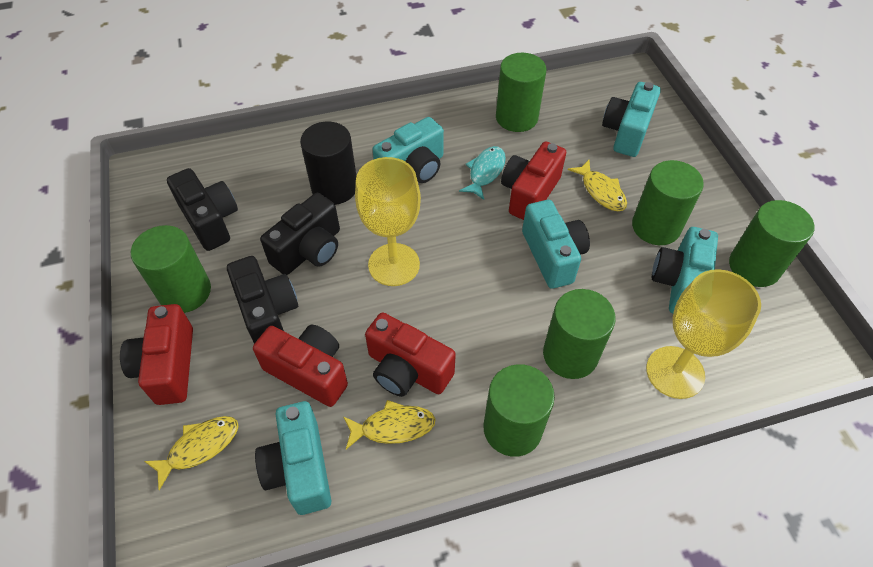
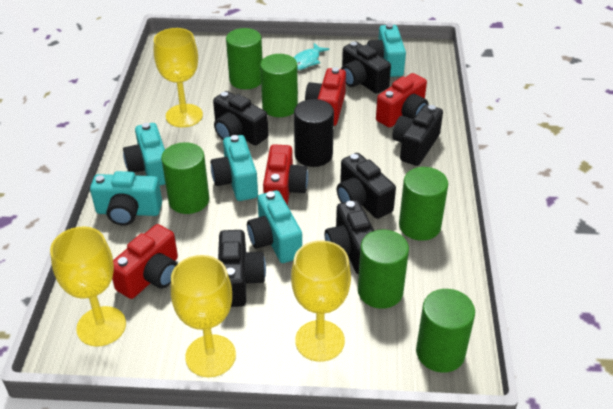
black camera: 3 -> 6
yellow fish: 3 -> 0
yellow goblet: 2 -> 4

